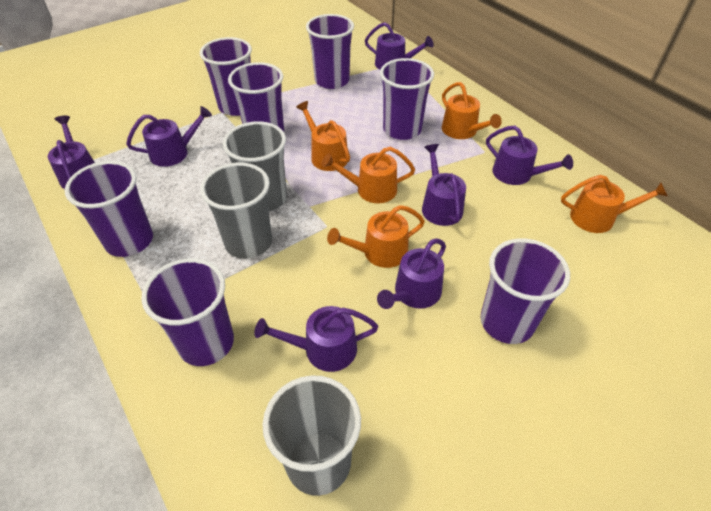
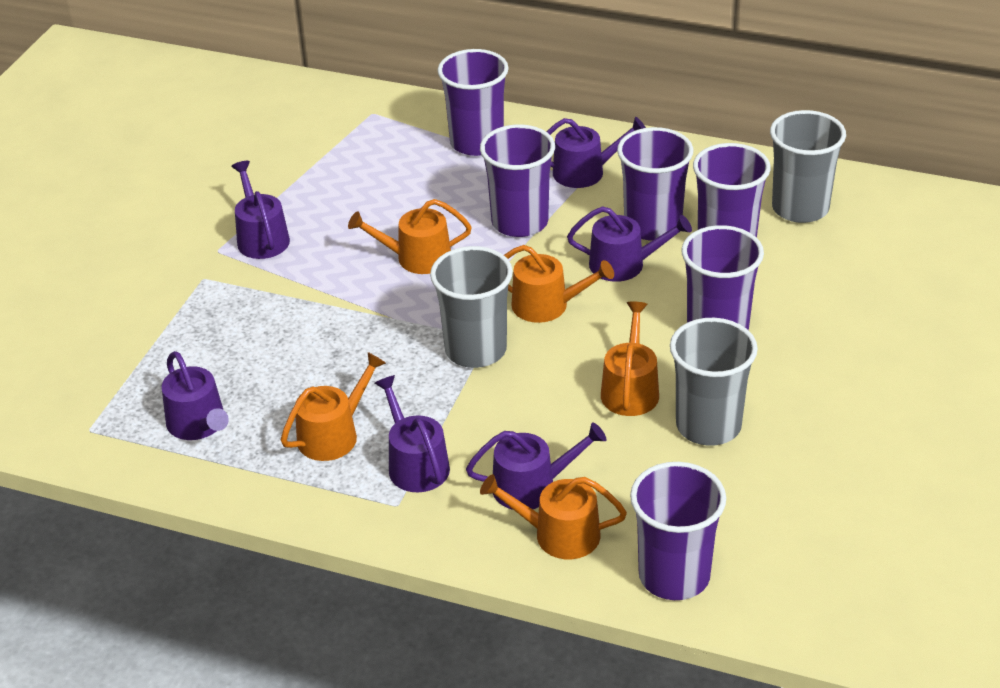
purple cup: 7 -> 6
purple watering can: 7 -> 6

